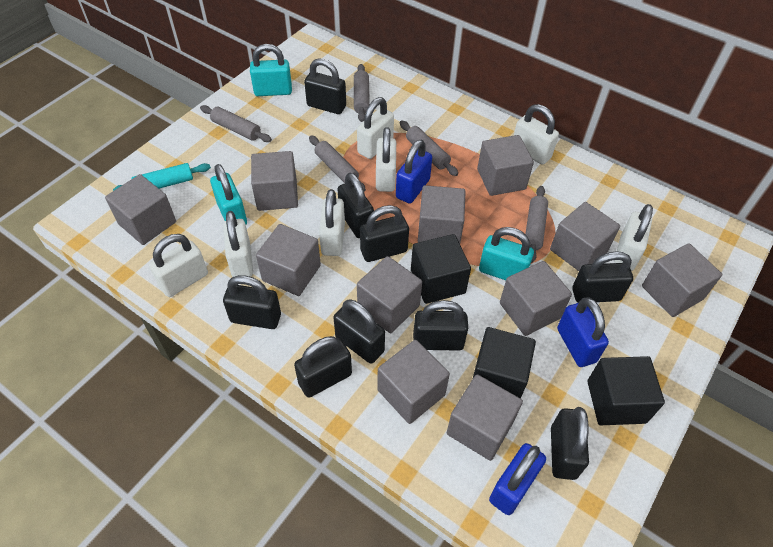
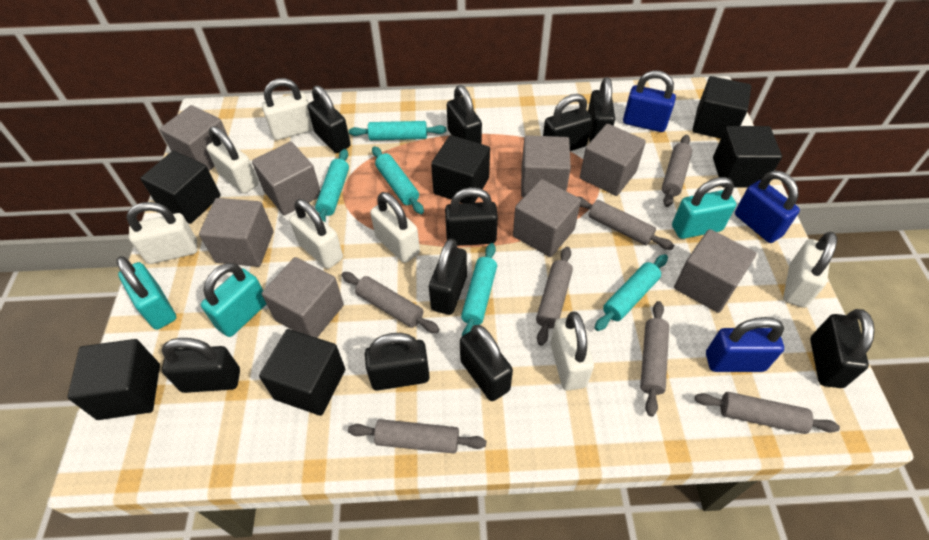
black cube: 3 -> 6
black padlock: 9 -> 10
grey cube: 11 -> 8
grey rolling pin: 5 -> 7
turquoise rolling pin: 1 -> 5

